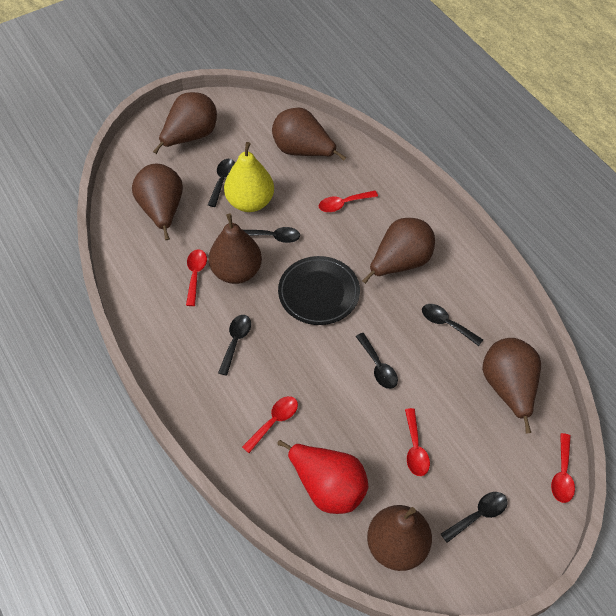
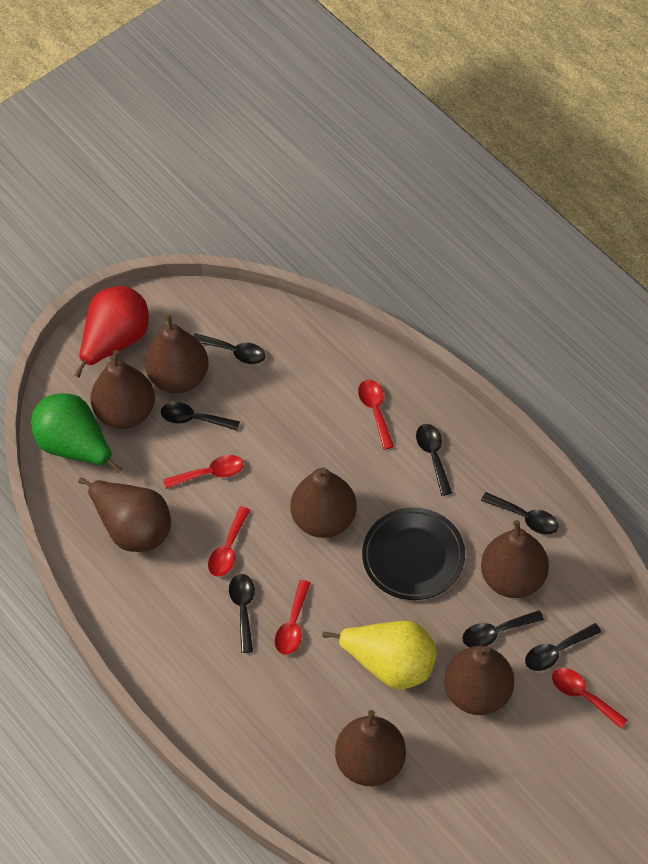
black spoon: 6 -> 7
green pear: 0 -> 1

